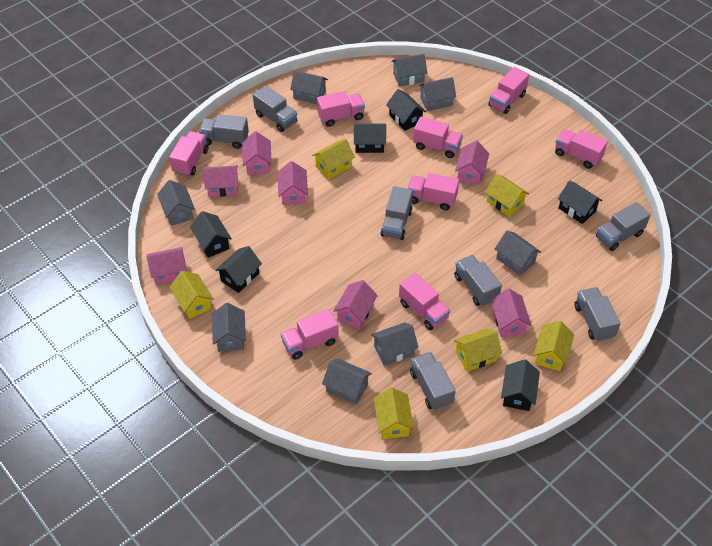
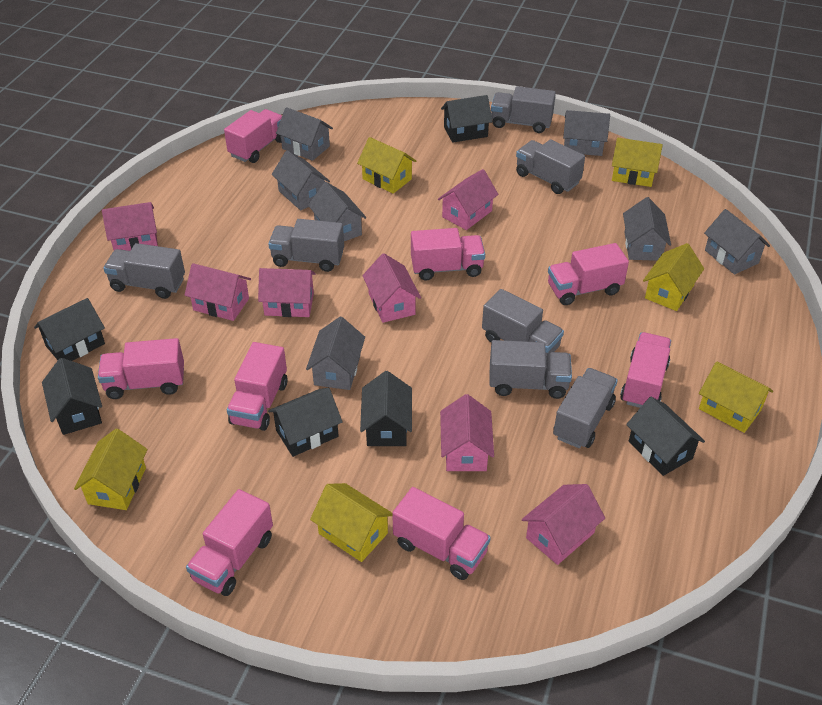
grey house: 8 -> 7

